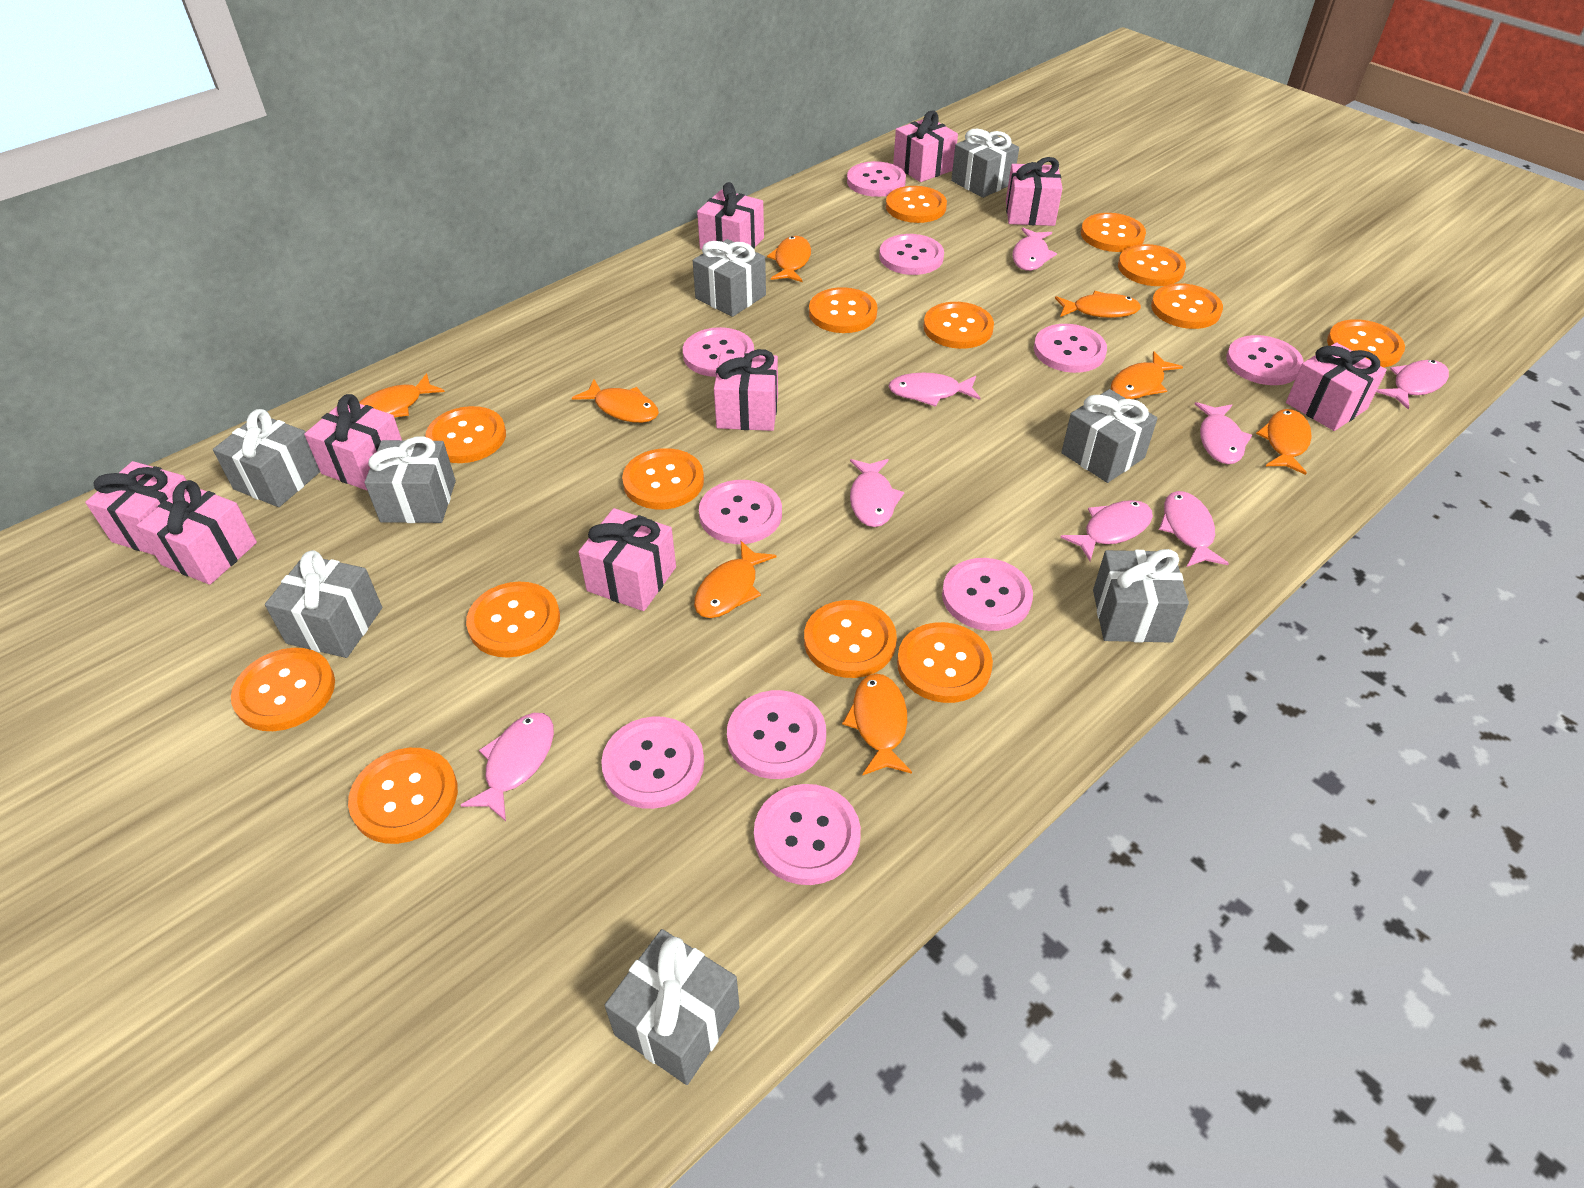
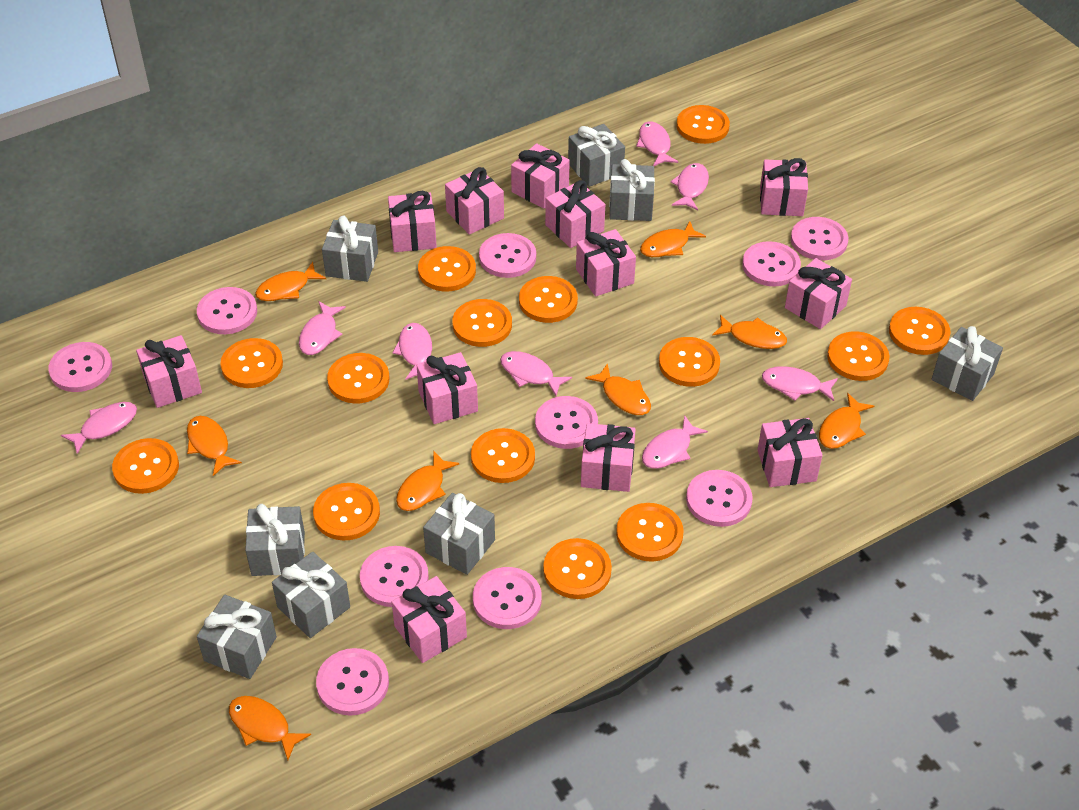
pink gift: 9 -> 12

